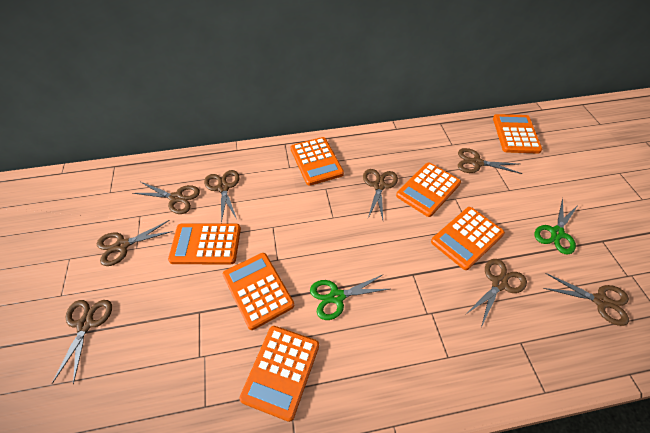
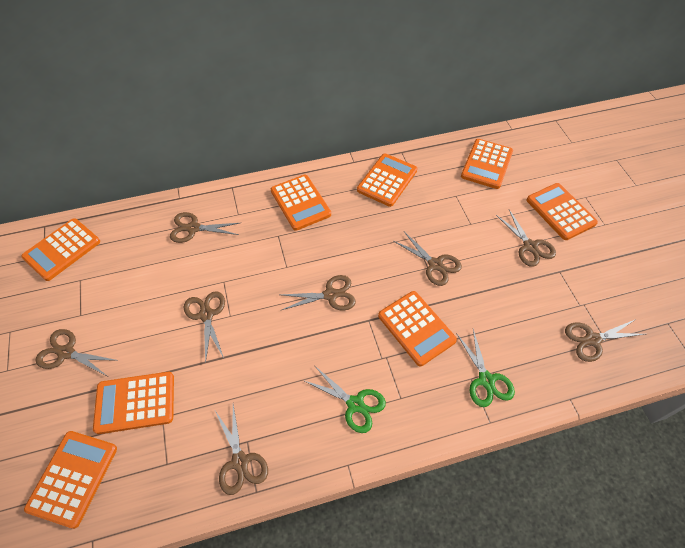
orange calculator: 7 -> 8

